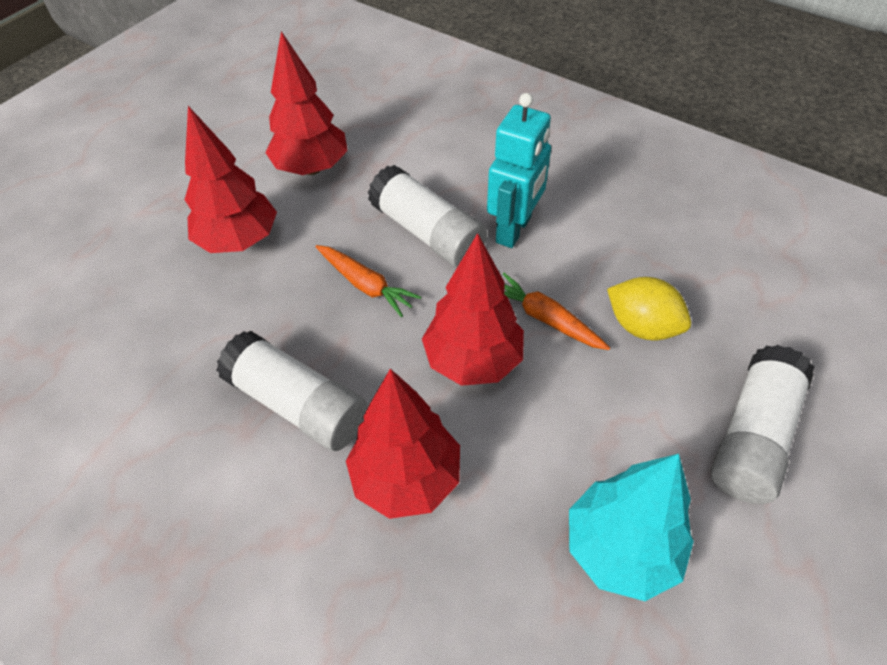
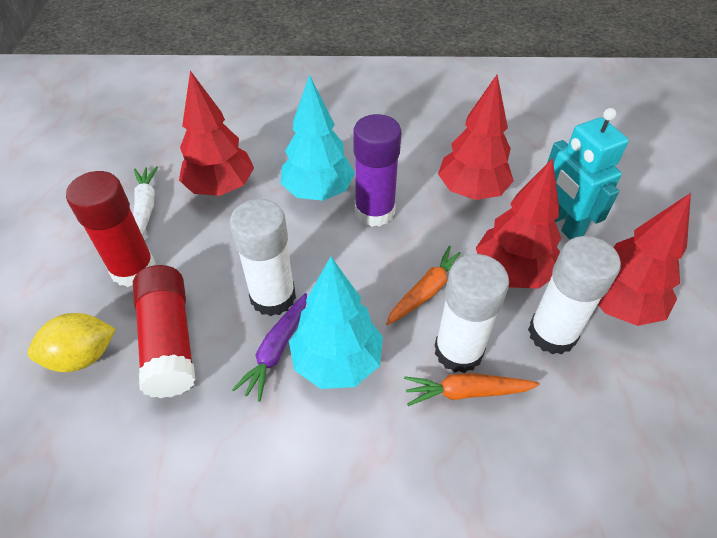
purple carrot: 0 -> 1
purple glue stick: 0 -> 1
red glue stick: 0 -> 2
turquoise tree: 1 -> 2
white carrot: 0 -> 1

